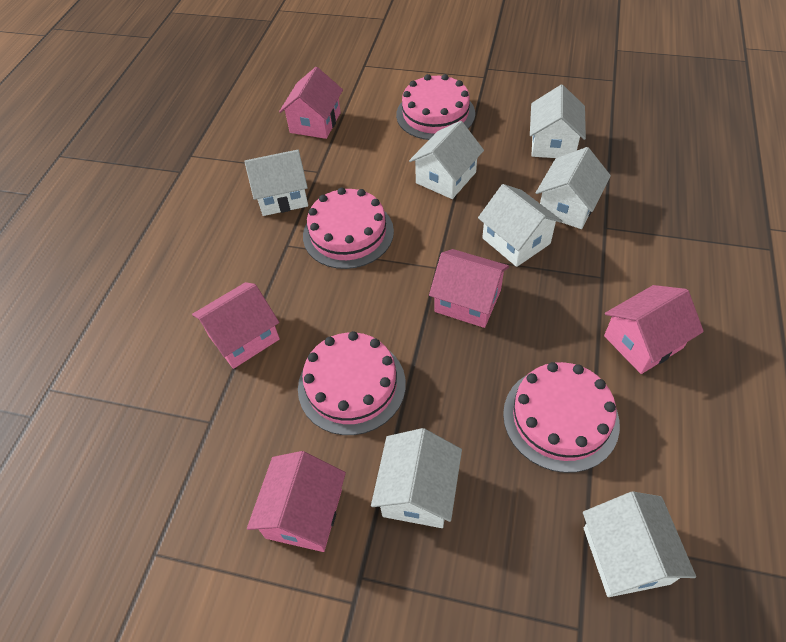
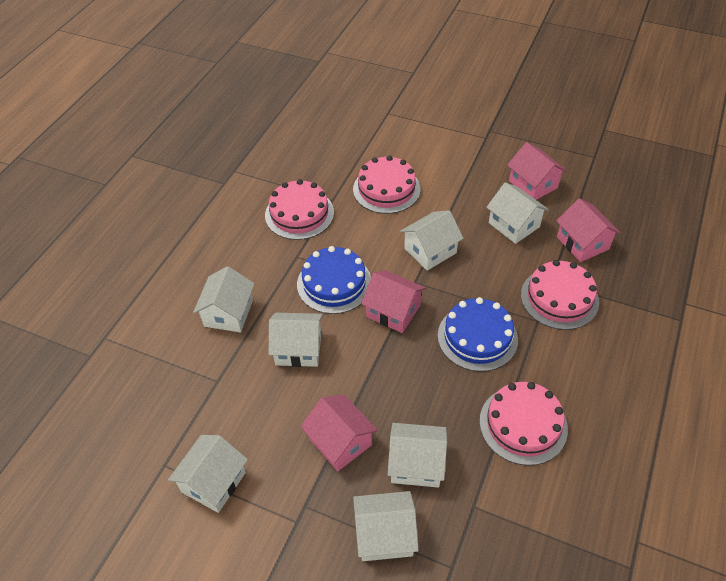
blue cake: 0 -> 2
pink house: 5 -> 4

